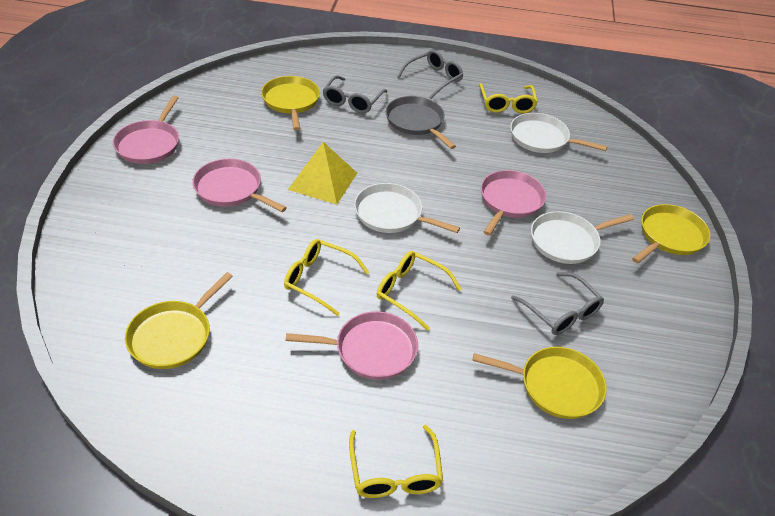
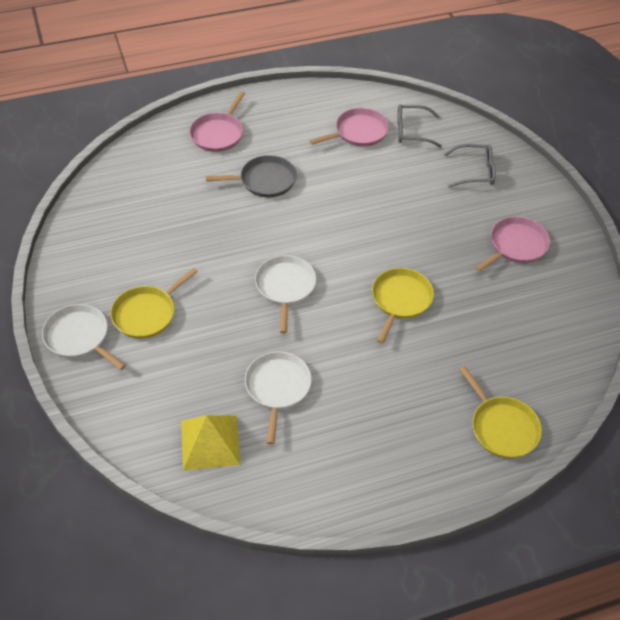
grey glasses: 3 -> 2
pink pan: 4 -> 3
yellow glasses: 4 -> 0
yellow pan: 4 -> 3

